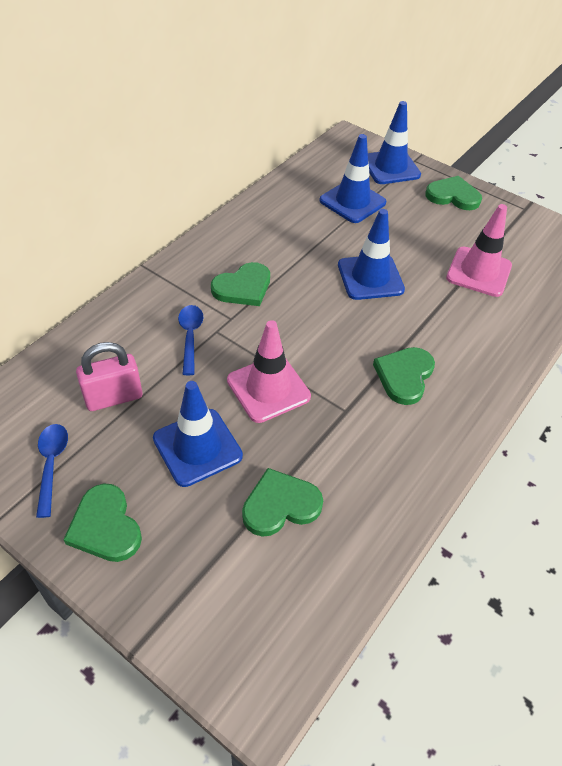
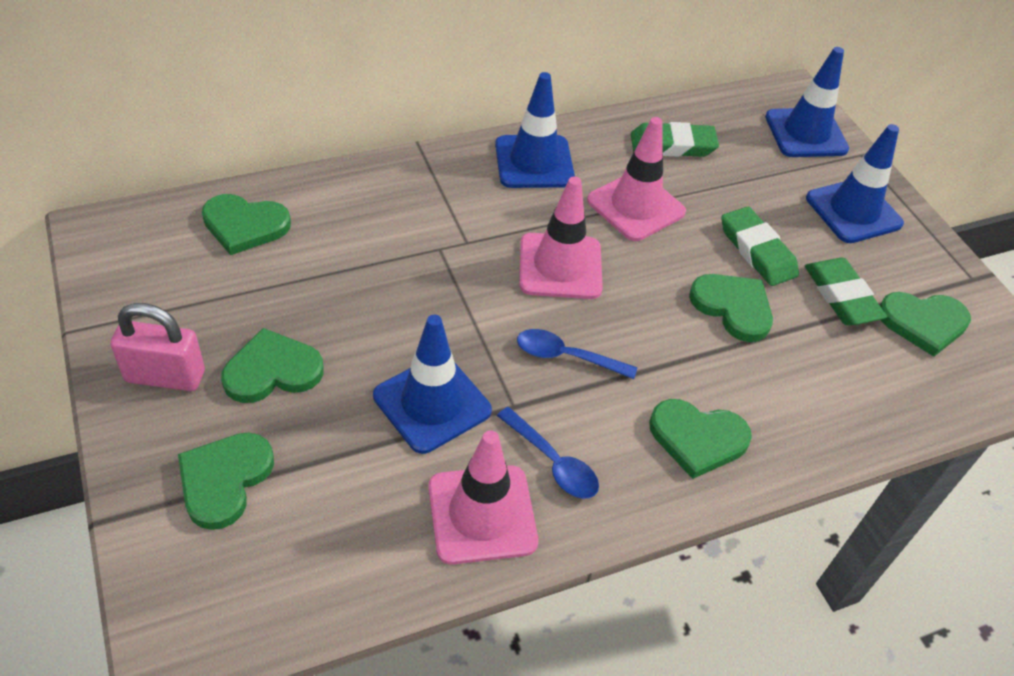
green eraser: 0 -> 3
green heart: 5 -> 6
pink traffic cone: 2 -> 3

